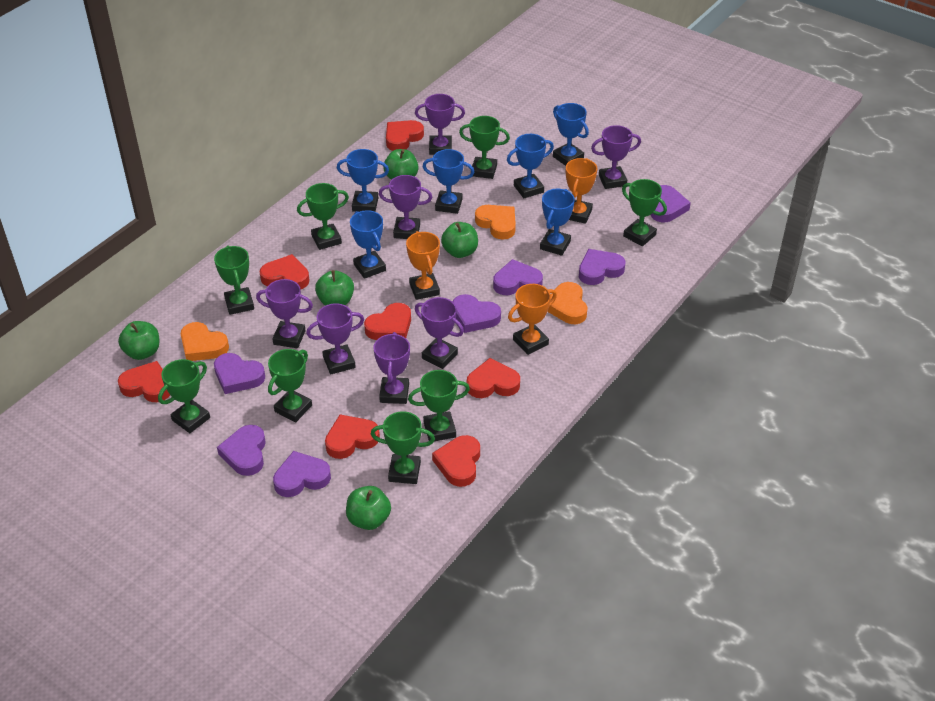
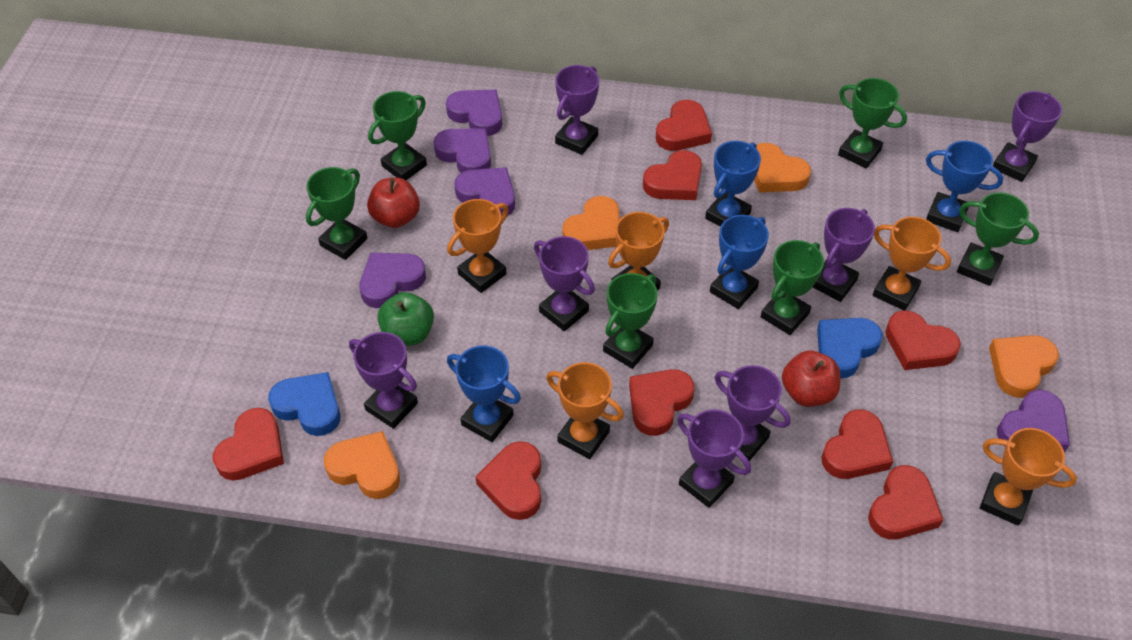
blue heart: 0 -> 2
blue trophy: 6 -> 4
green apple: 5 -> 1
green trophy: 8 -> 6
orange heart: 3 -> 4
orange trophy: 3 -> 5
purple heart: 7 -> 5
red apple: 0 -> 2
red heart: 7 -> 8

